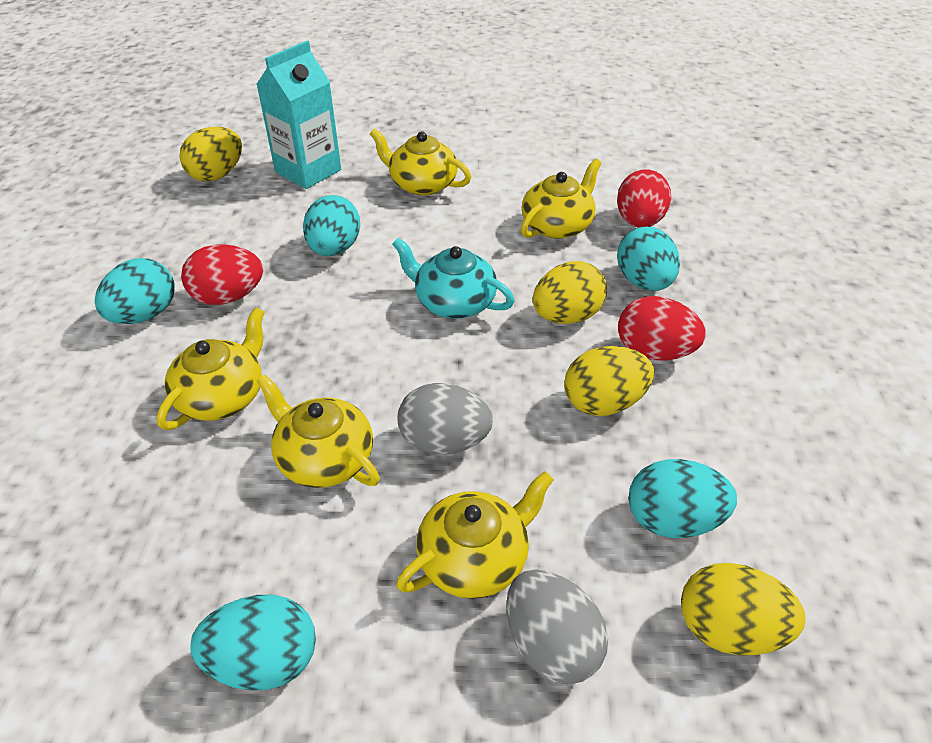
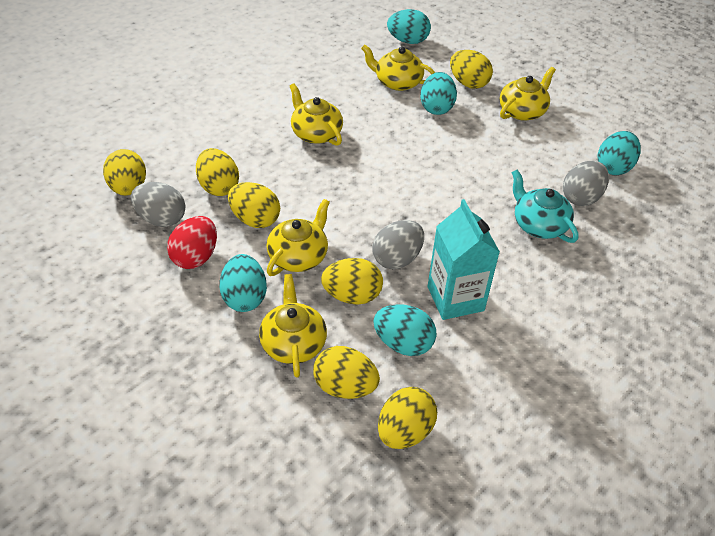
grey egg: 2 -> 3
red egg: 3 -> 1
yellow egg: 4 -> 7

